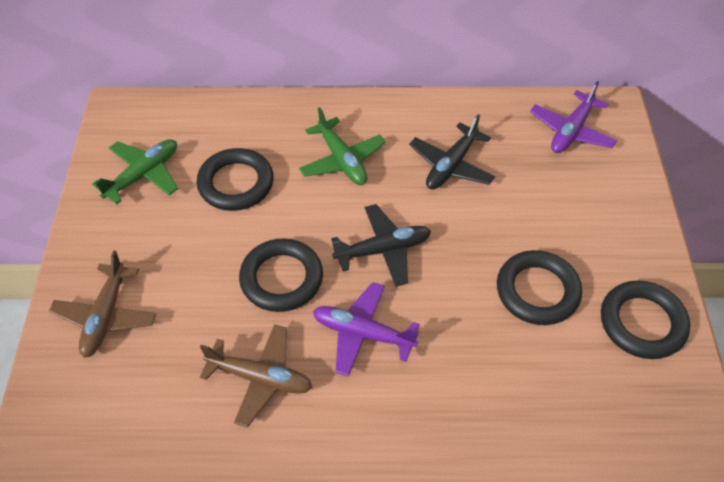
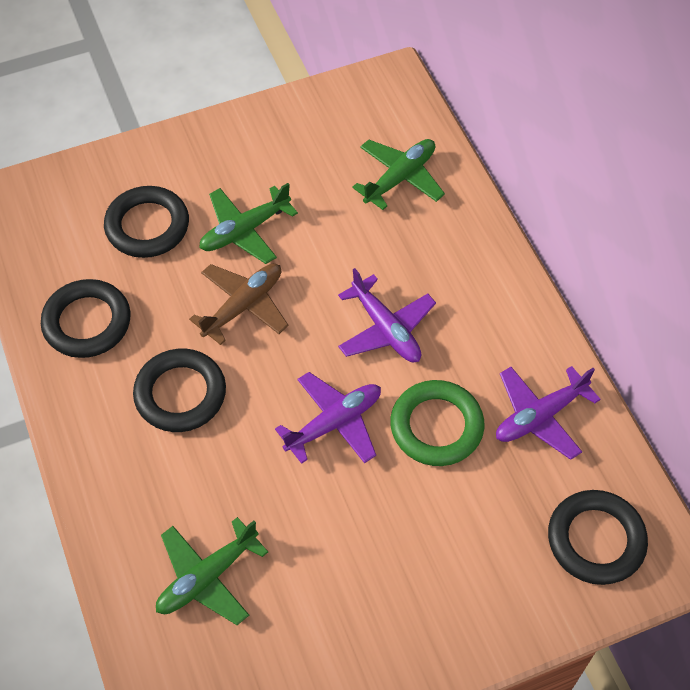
black plane: 2 -> 0
brown plane: 2 -> 1
green plane: 2 -> 3
green ring: 0 -> 1
purple plane: 2 -> 3

